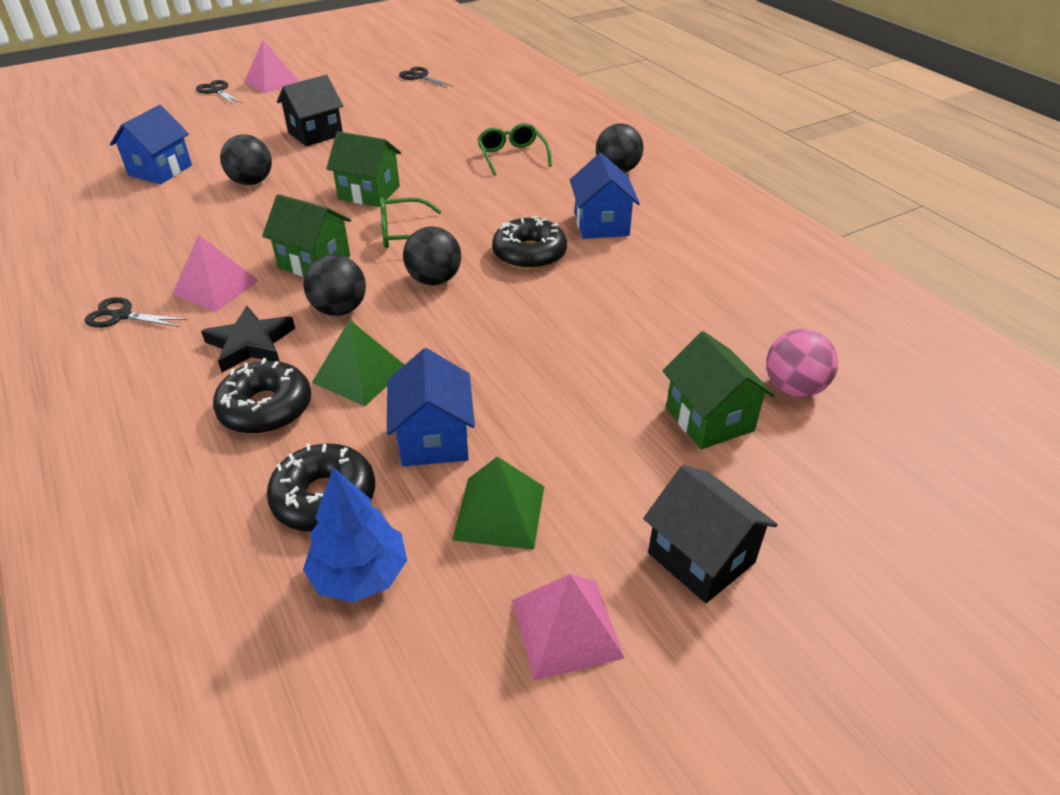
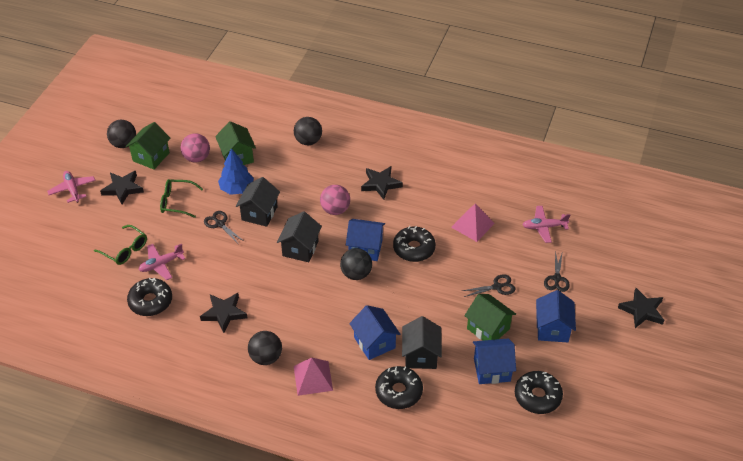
black donut: 3 -> 4
black house: 2 -> 3
black star: 1 -> 4
blue house: 3 -> 4
green pyramid: 2 -> 0
pink ball: 1 -> 2
pink plane: 0 -> 3
pink pyramid: 3 -> 2

